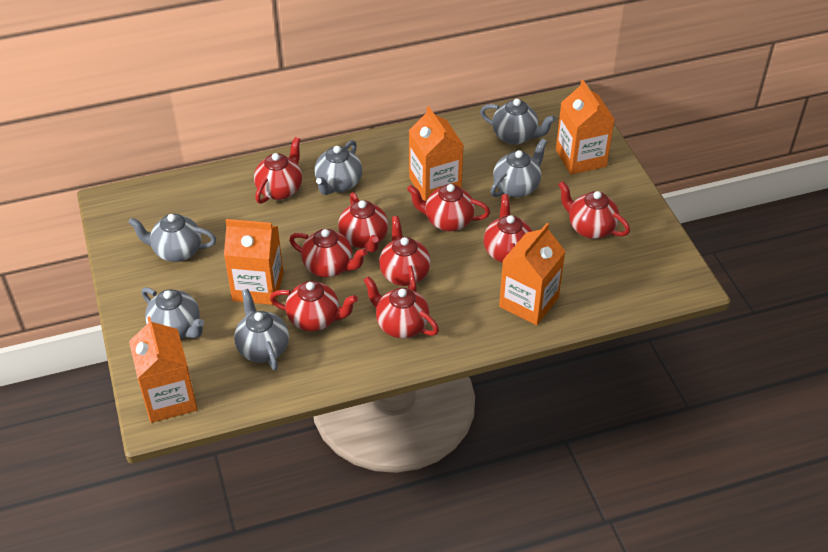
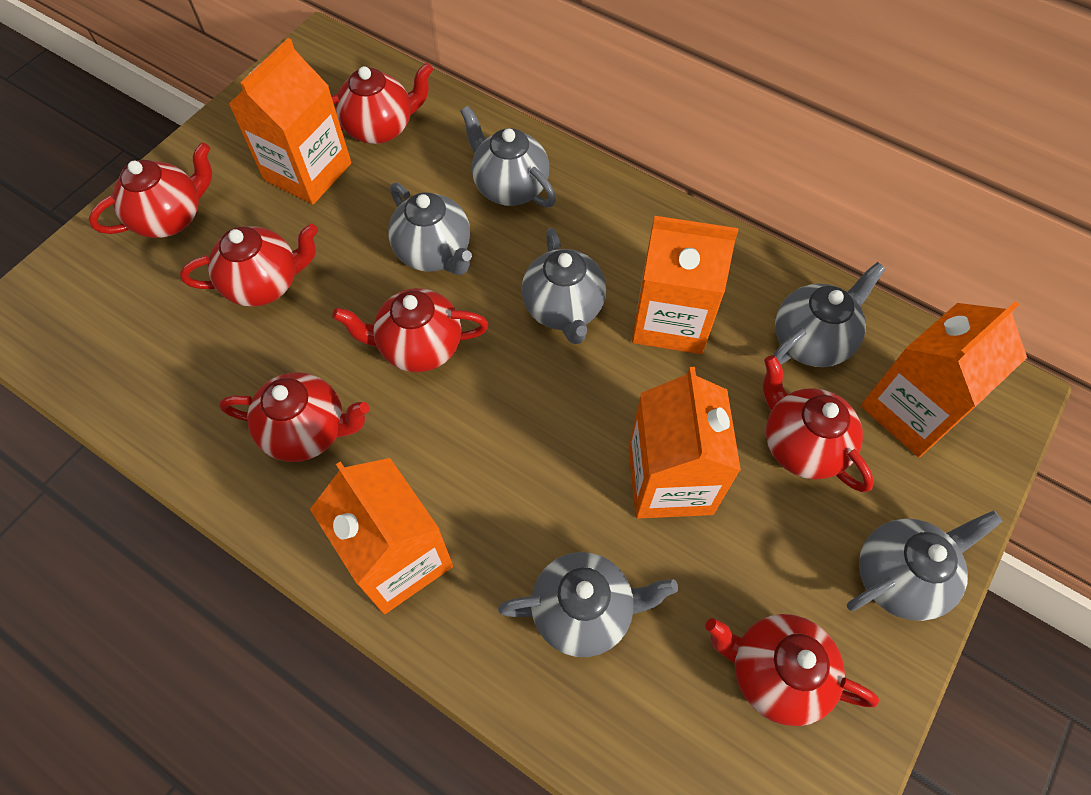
red teapot: 9 -> 7

